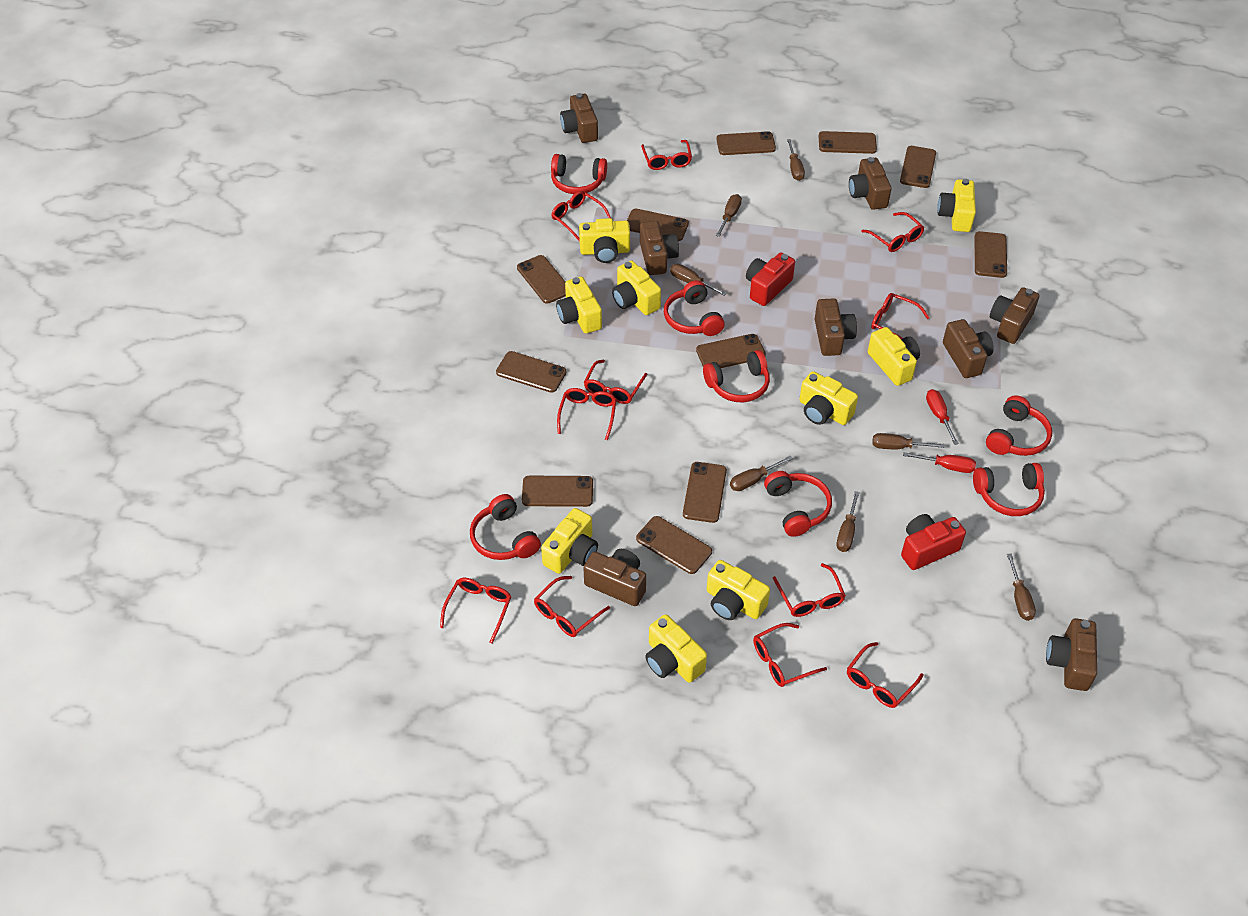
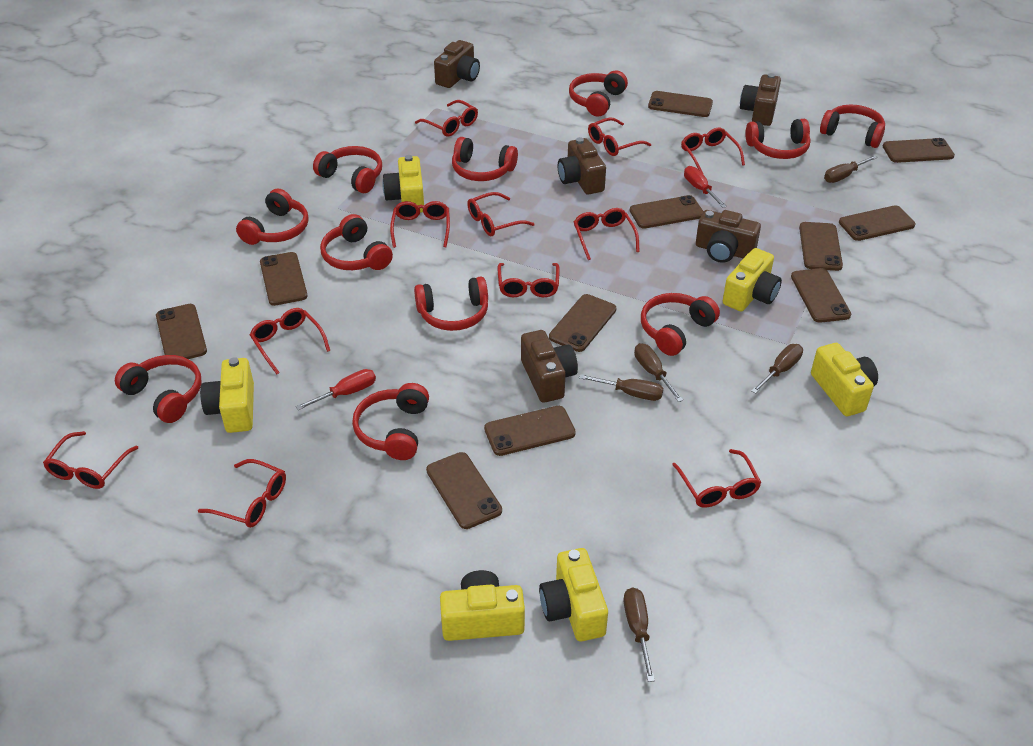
brown camera: 8 -> 5
brown screwdriver: 7 -> 5
red camera: 2 -> 0
red headphones: 7 -> 11
yellow camera: 9 -> 6

